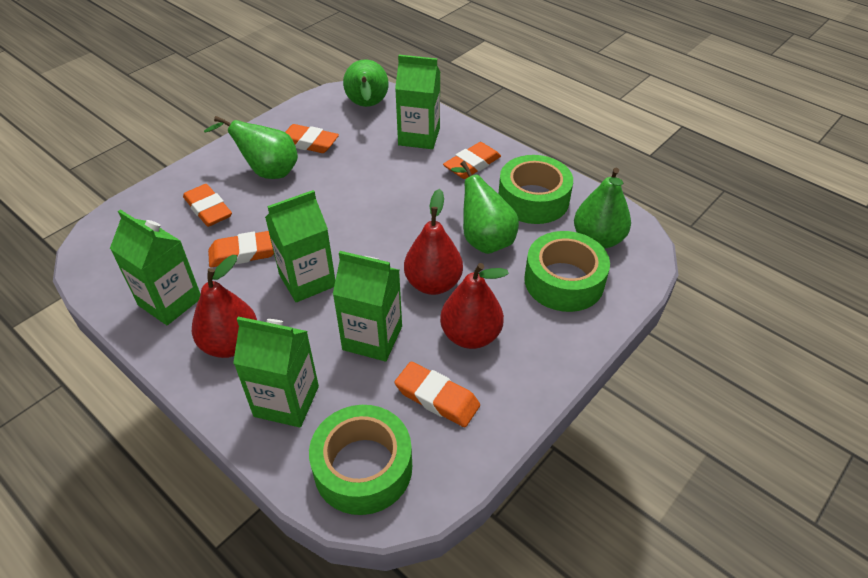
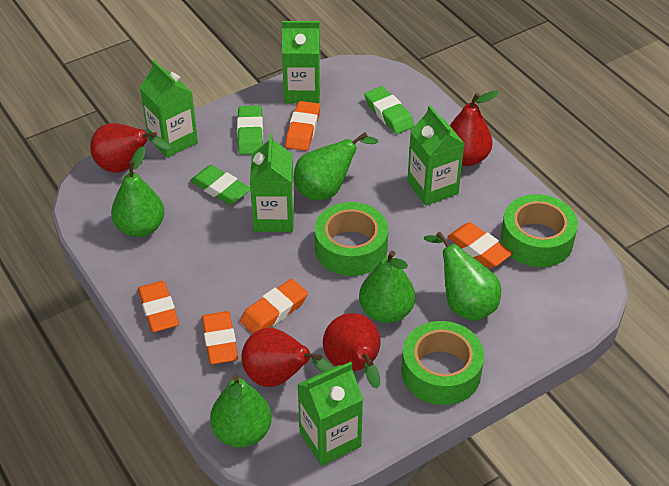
green eraser: 0 -> 3
green pear: 4 -> 5
red pear: 3 -> 4

